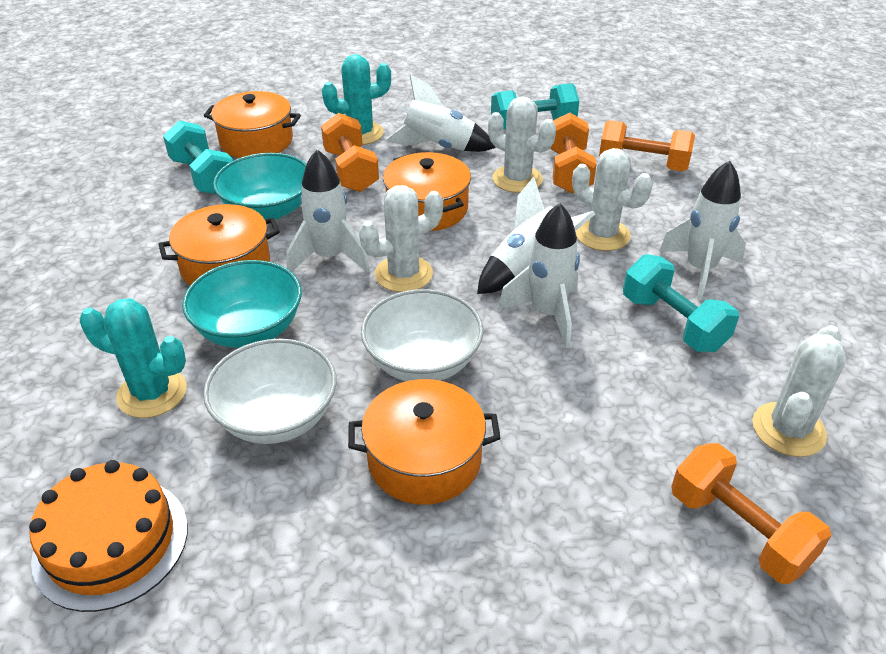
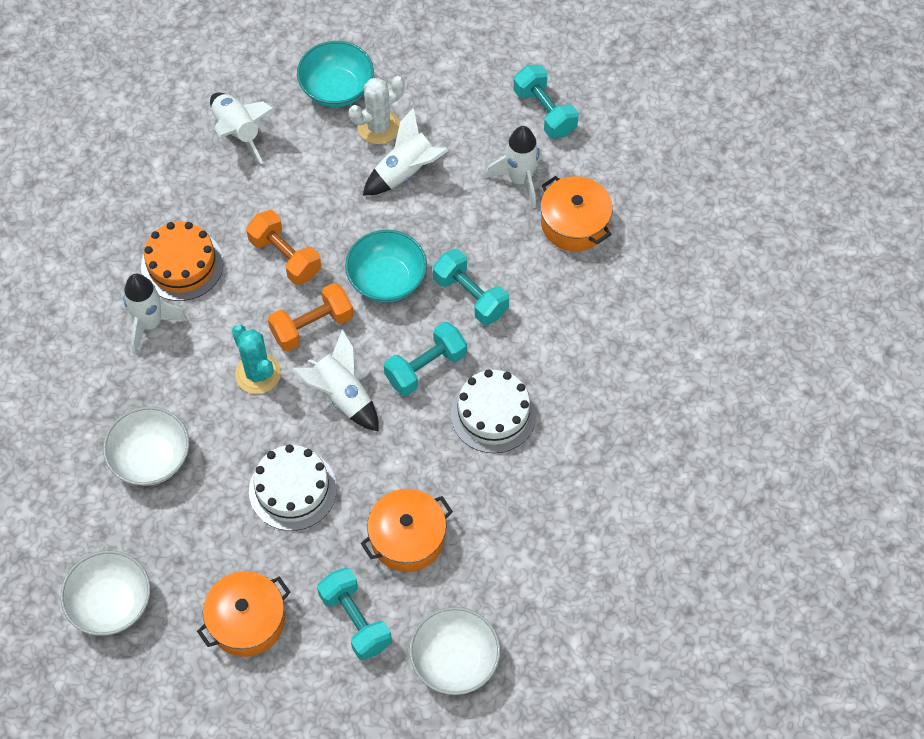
orange dumbbell: 4 -> 2
orange pot: 4 -> 3
turquoise cactus: 2 -> 1
turquoise dumbbell: 3 -> 4
white bowl: 2 -> 3
white cactus: 4 -> 1
white cake: 0 -> 2

